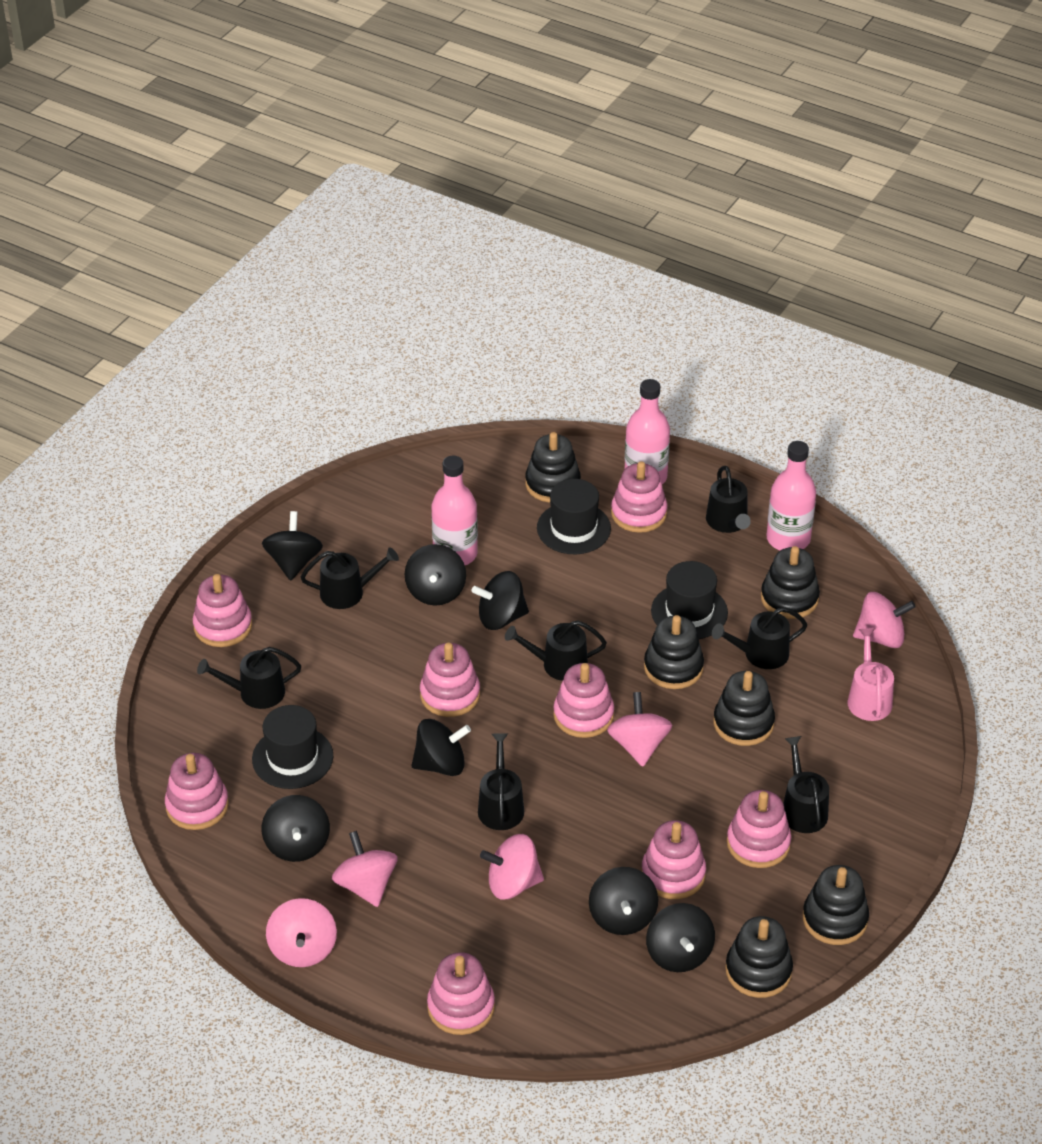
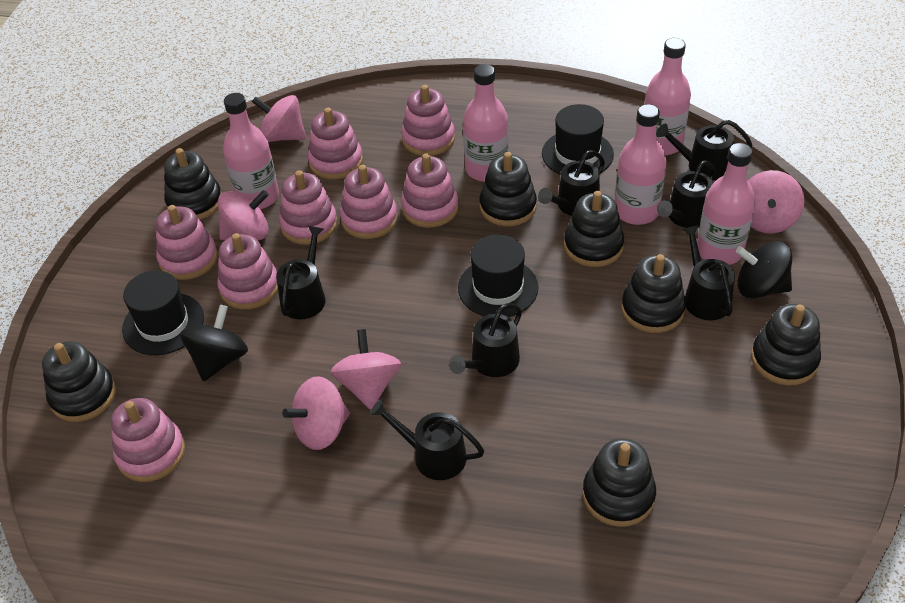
black spinning top: 7 -> 2
black stacking toy: 6 -> 7
pink bottle: 3 -> 5
pink watering can: 1 -> 0

